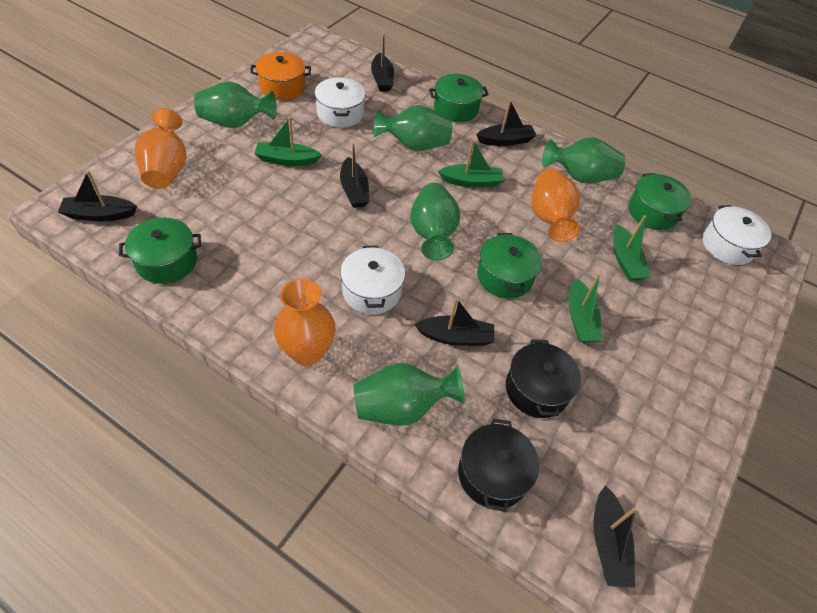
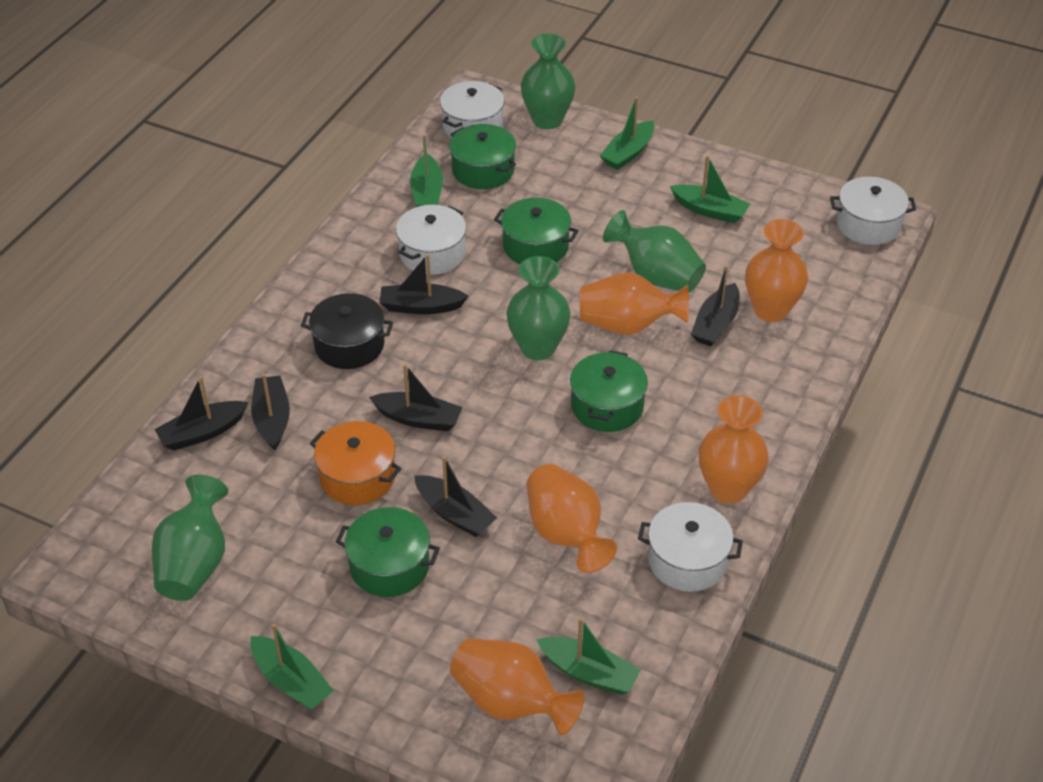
black pot: 2 -> 1
green boat: 4 -> 5
green vase: 5 -> 4
orange vase: 3 -> 5
white pot: 3 -> 4

